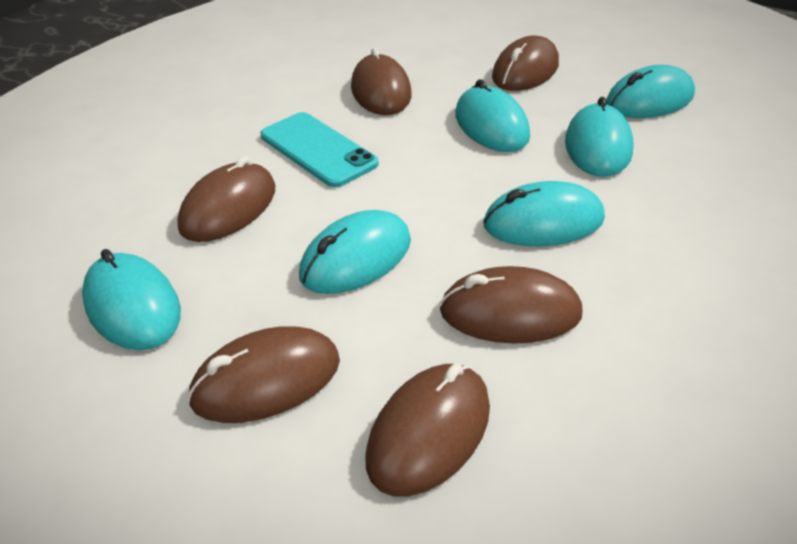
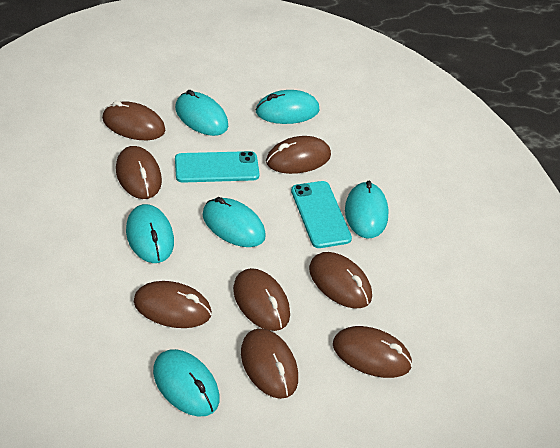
brown mouse: 6 -> 8
turquoise phone: 1 -> 2

